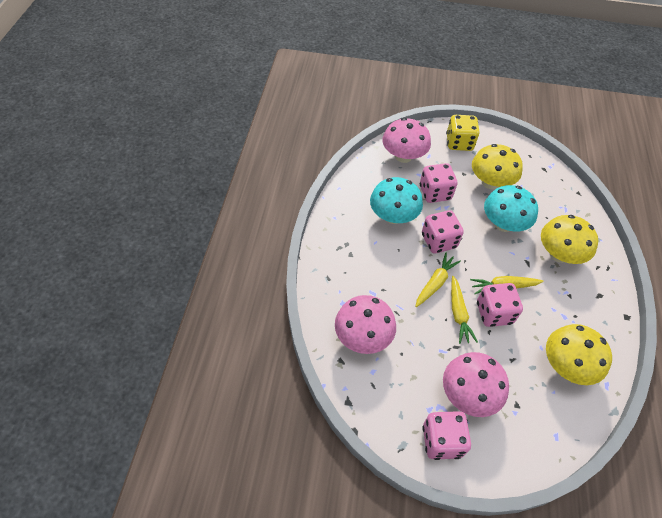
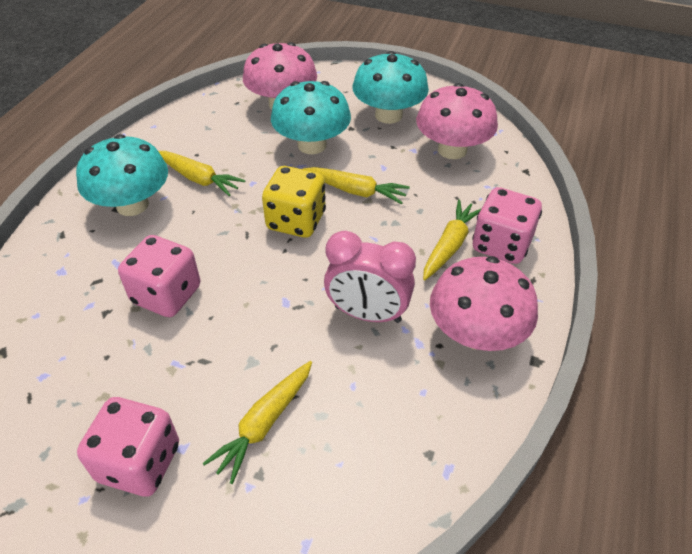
pink clock: 0 -> 1
pink dice: 4 -> 3
turquoise mushroom: 2 -> 3
yellow carrot: 3 -> 4
yellow mushroom: 3 -> 0

